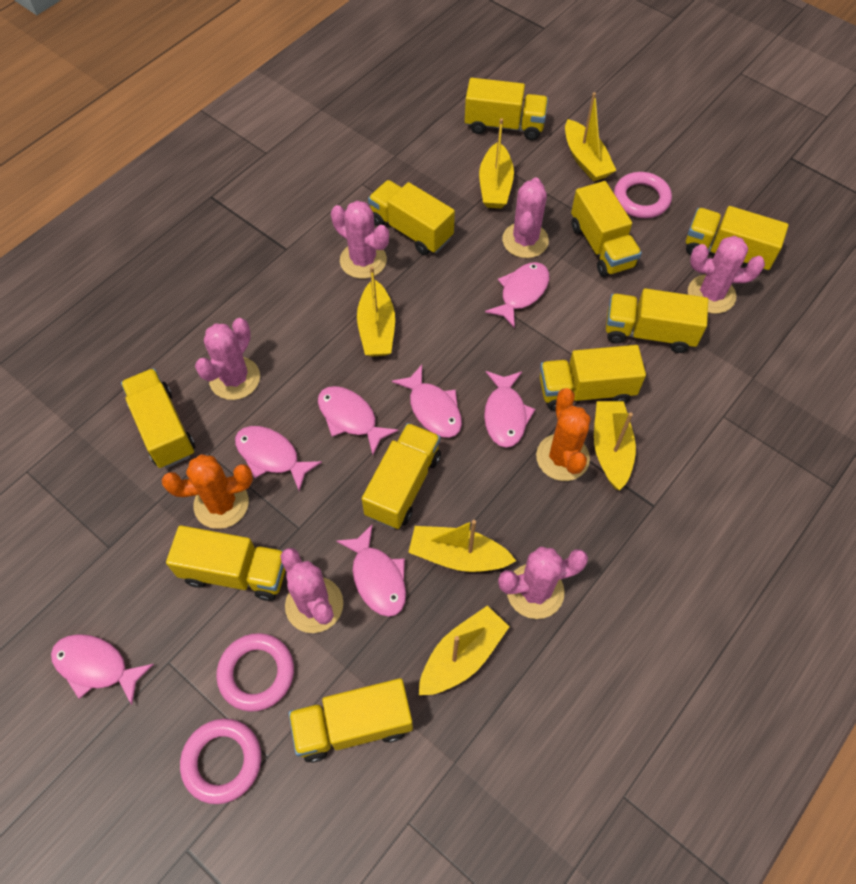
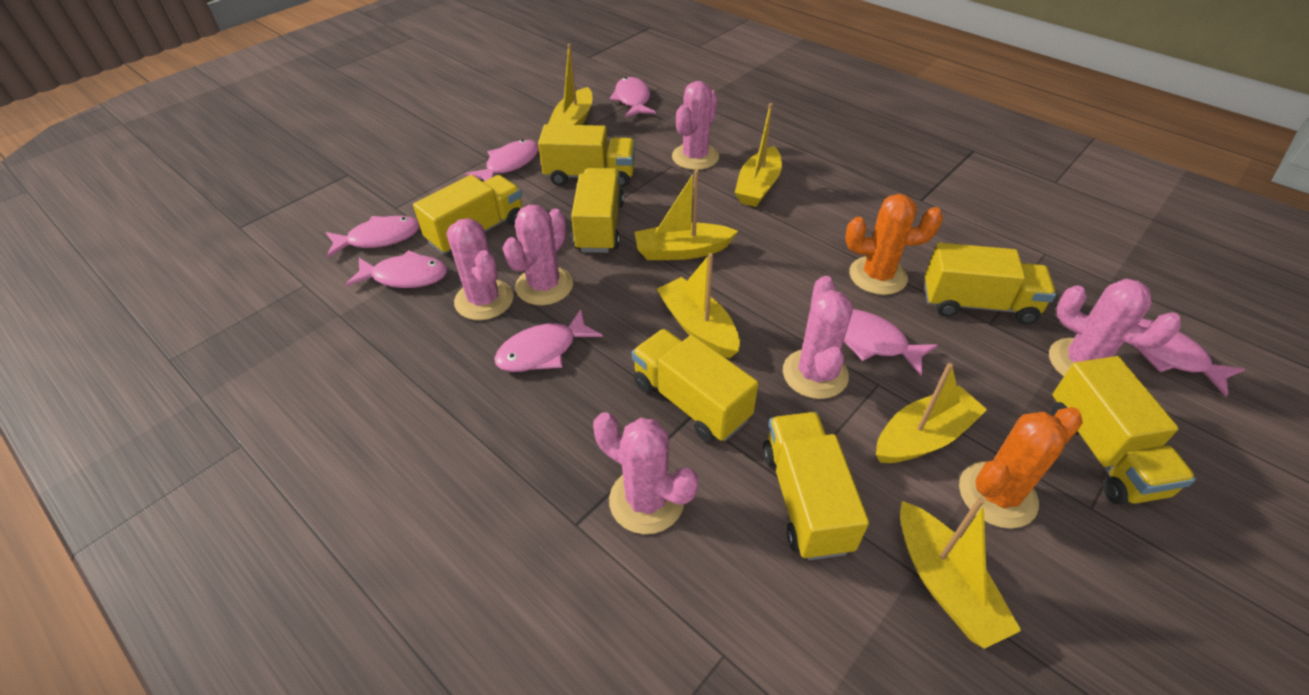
pink ring: 3 -> 0
yellow truck: 10 -> 7

